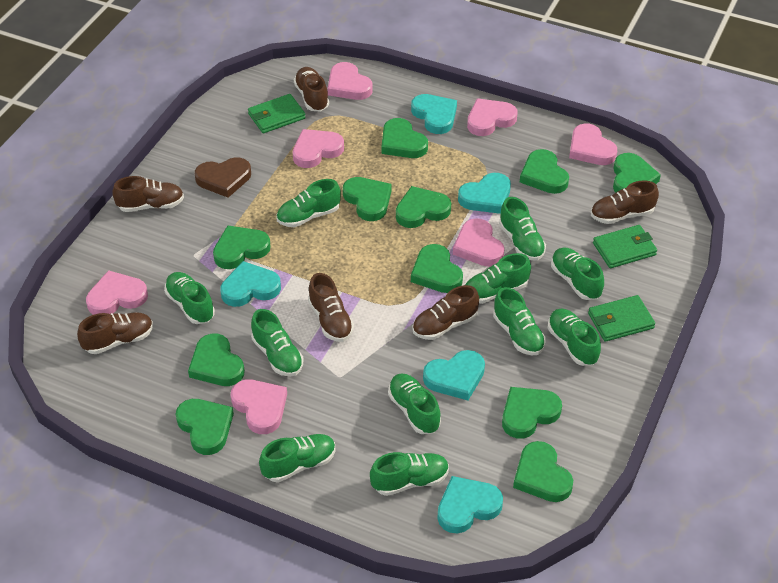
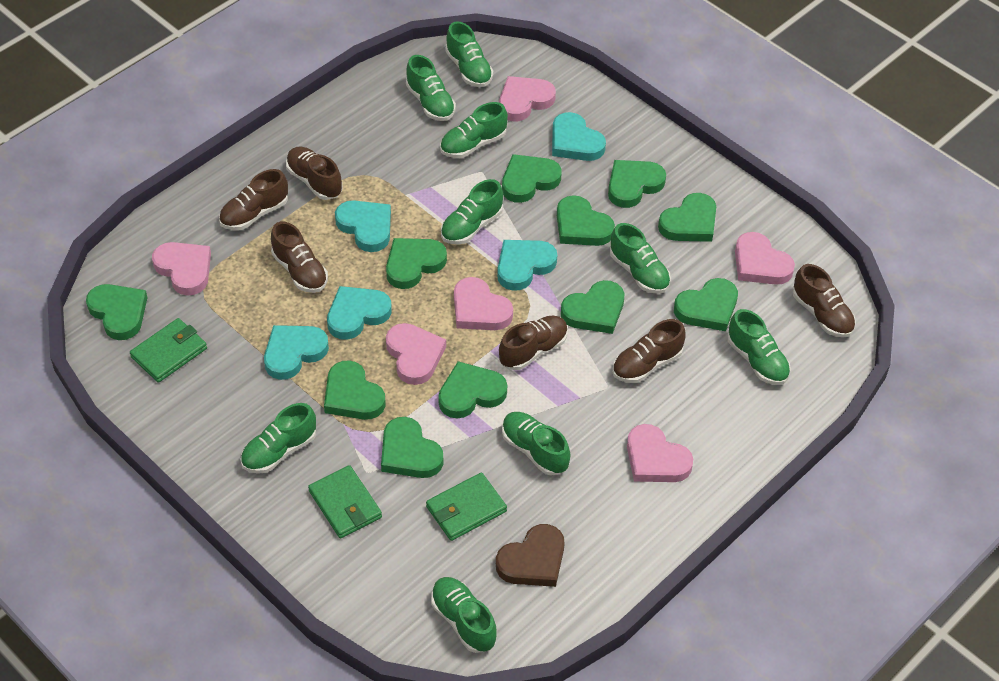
green shoe: 11 -> 9
pink heart: 7 -> 6

